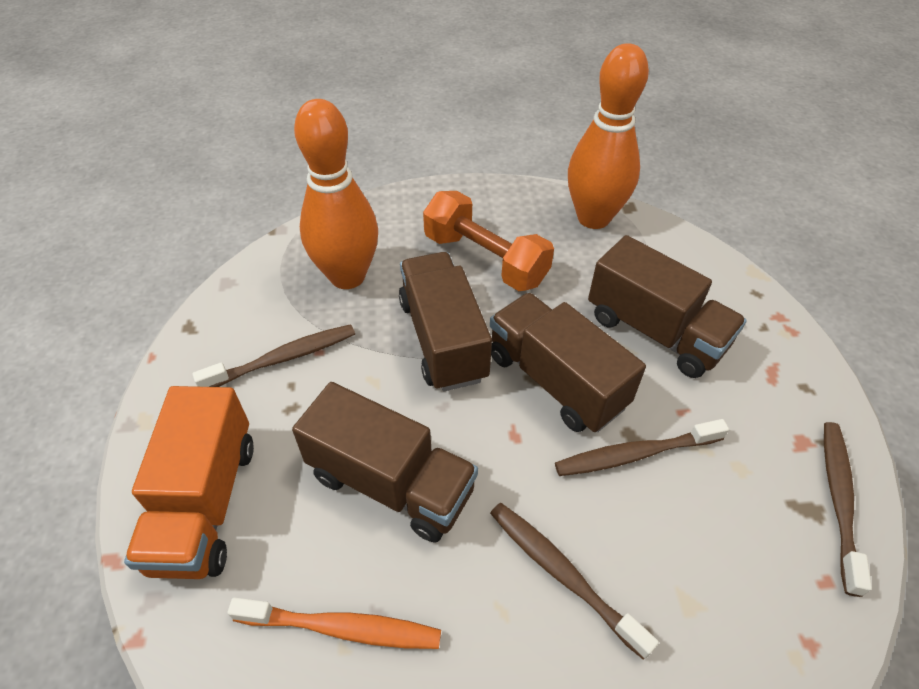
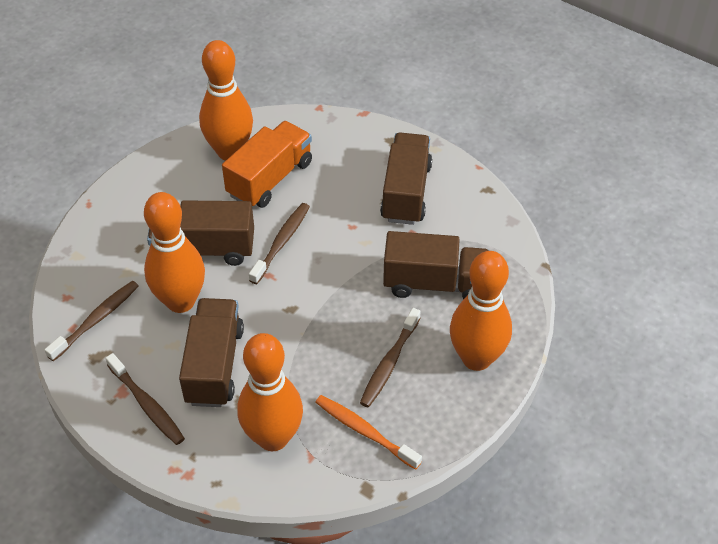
orange bowling pin: 2 -> 4
orange dumbbell: 1 -> 0

